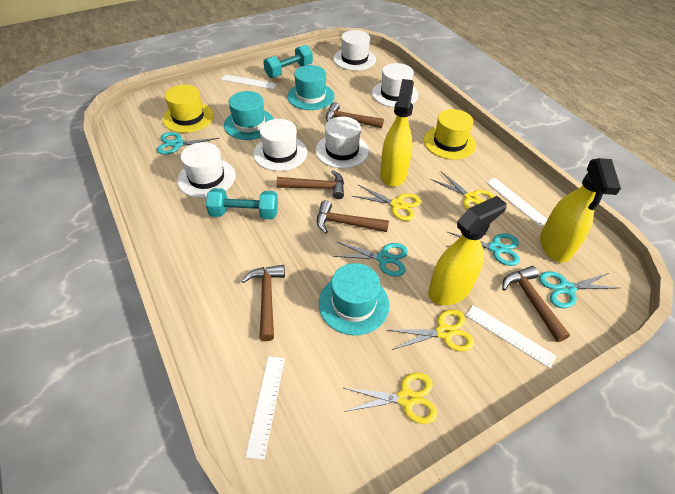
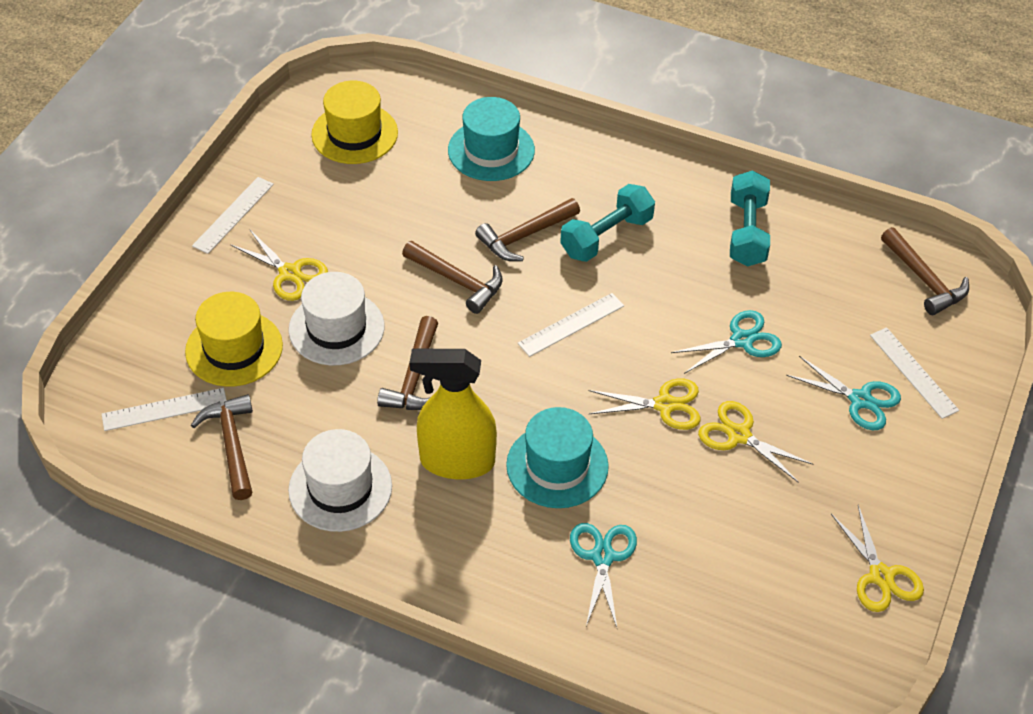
turquoise hat: 3 -> 2
turquoise scissors: 4 -> 3
white hat: 5 -> 2
yellow spray bottle: 3 -> 1

